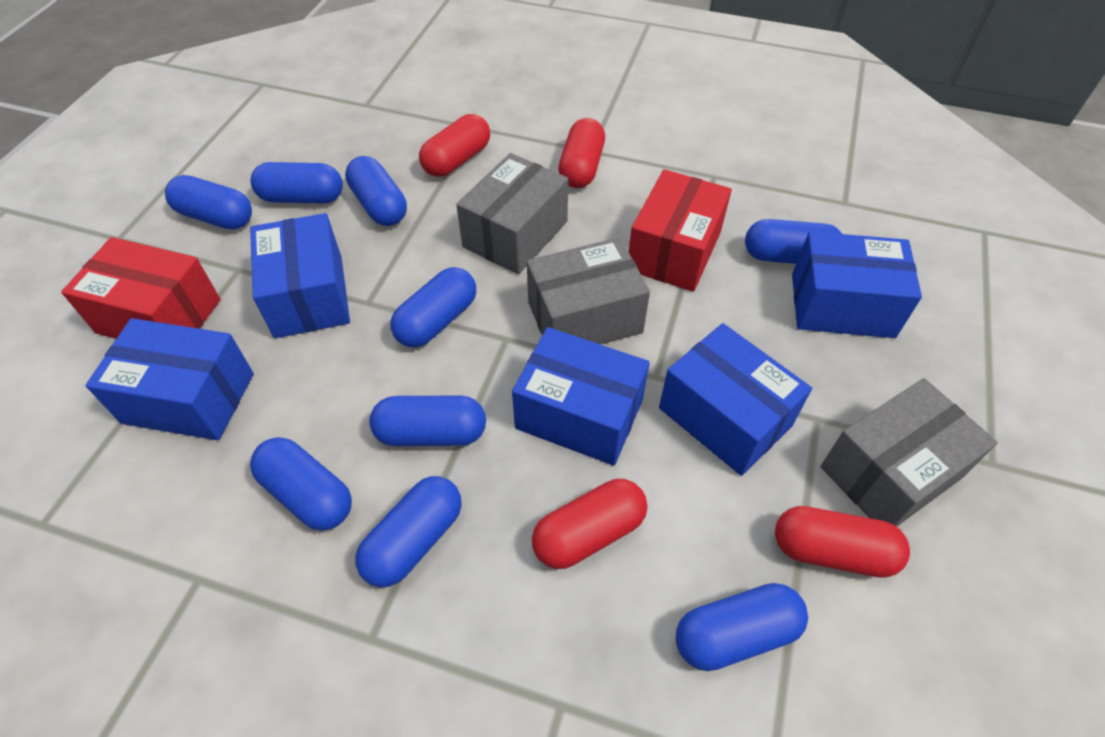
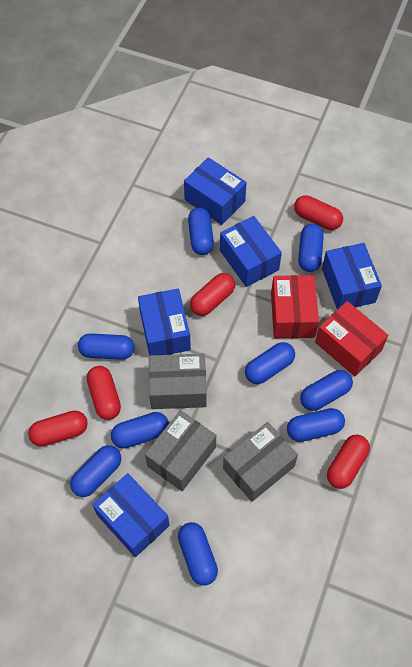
red capsule: 4 -> 5

